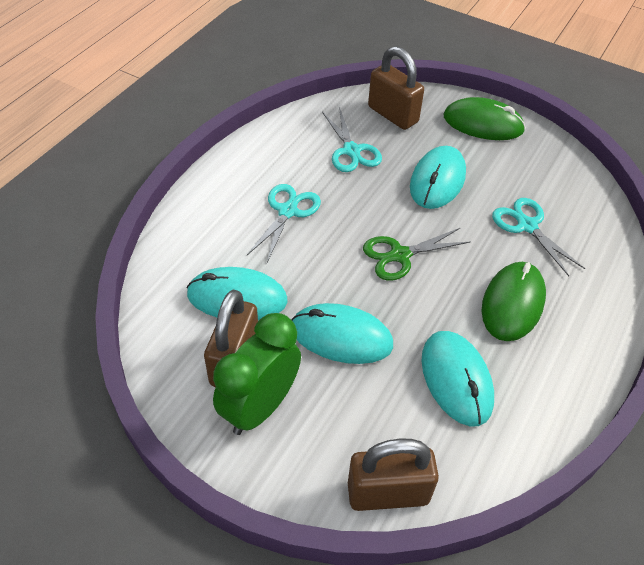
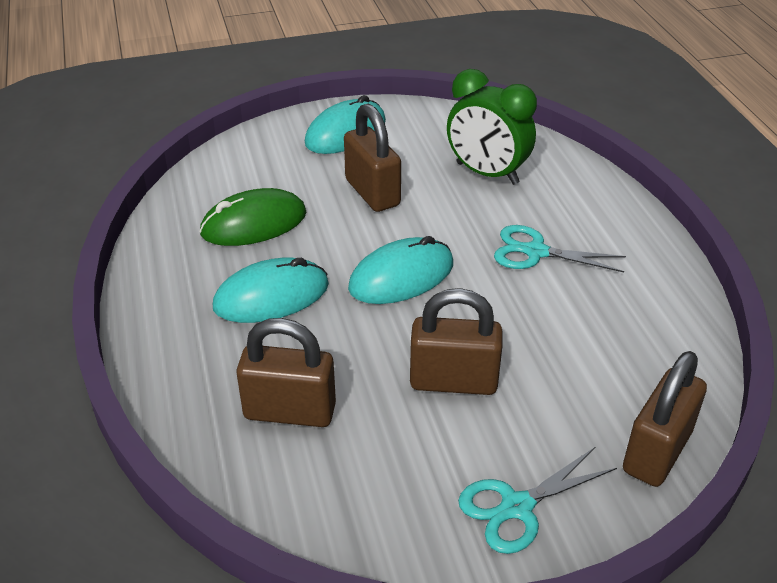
brown padlock: 3 -> 4
green mouse: 2 -> 1
green scissors: 1 -> 0
turquoise mouse: 4 -> 3
turquoise scissors: 3 -> 2

